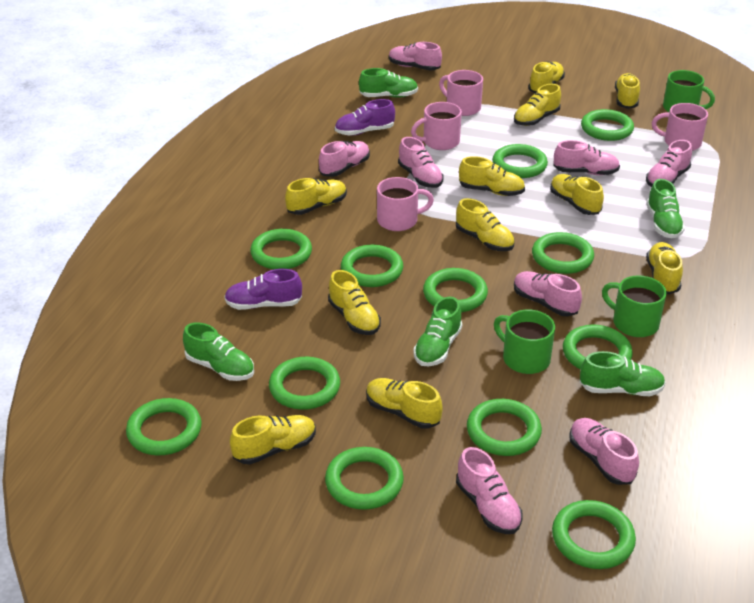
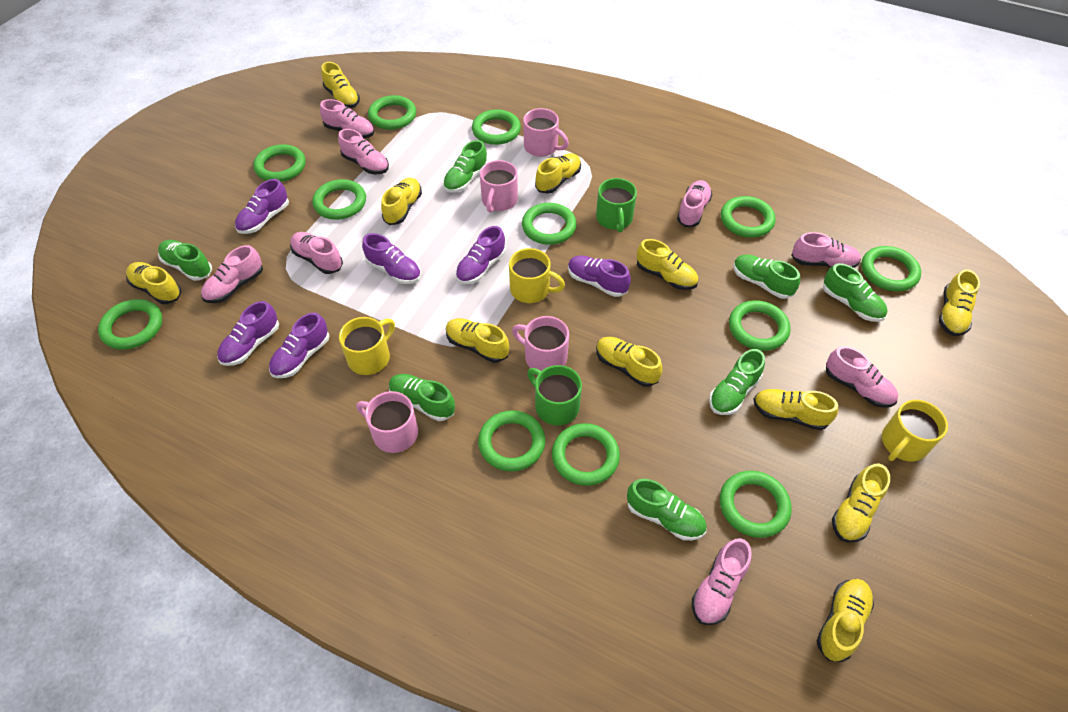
green mug: 3 -> 2
green shoe: 5 -> 7
purple shoe: 2 -> 6
yellow mug: 0 -> 3

